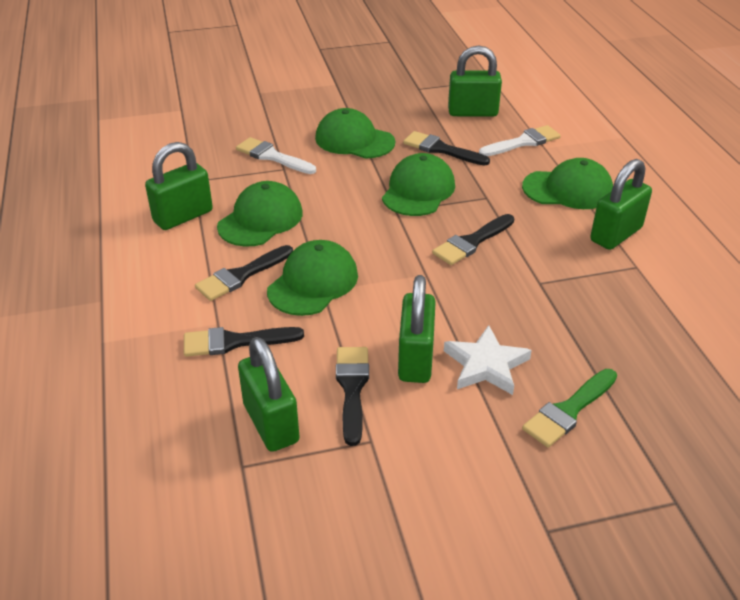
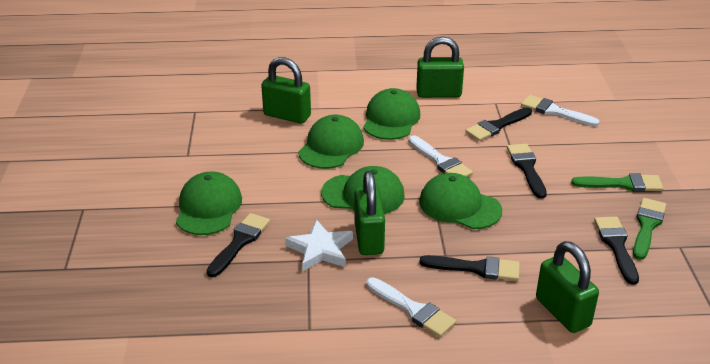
green brush: 1 -> 2
green padlock: 5 -> 4
white brush: 2 -> 3

